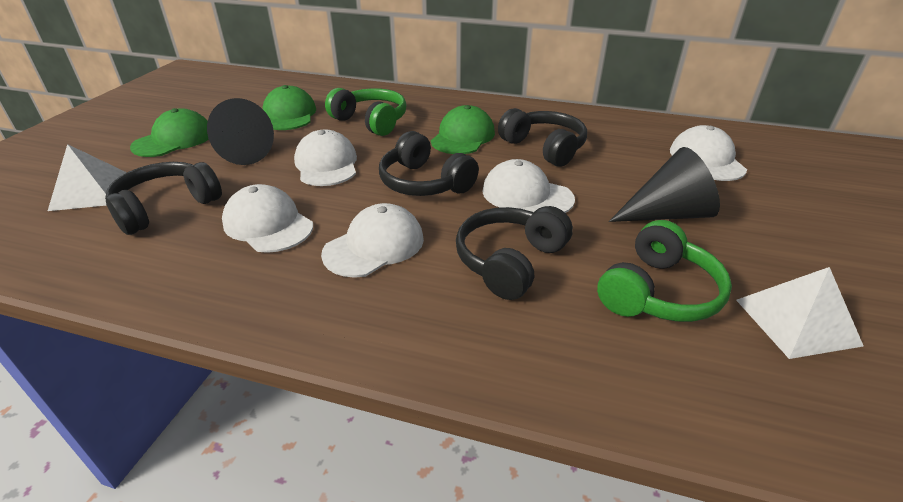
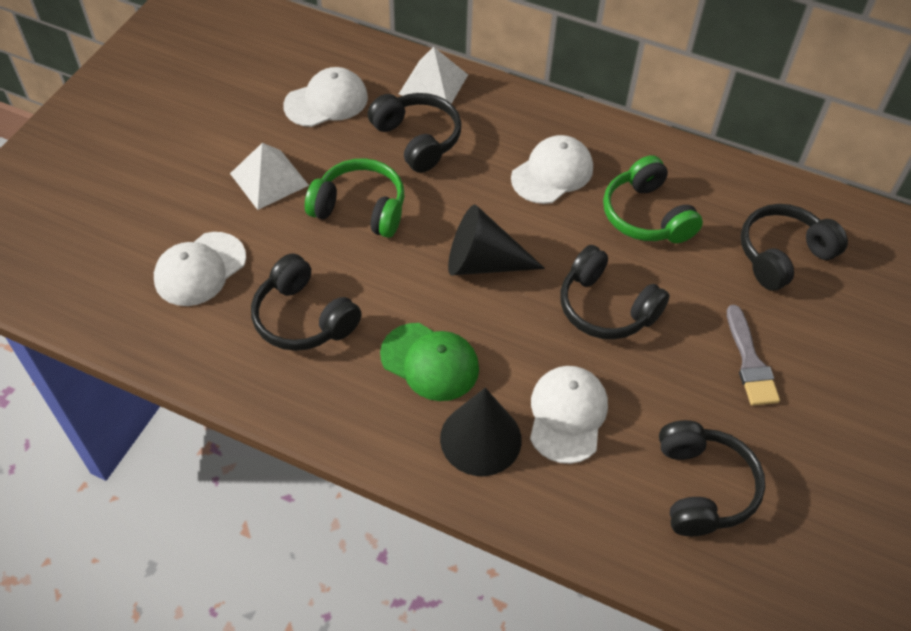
black headphones: 4 -> 5
green cap: 3 -> 1
grey brush: 0 -> 1
white cap: 5 -> 4

